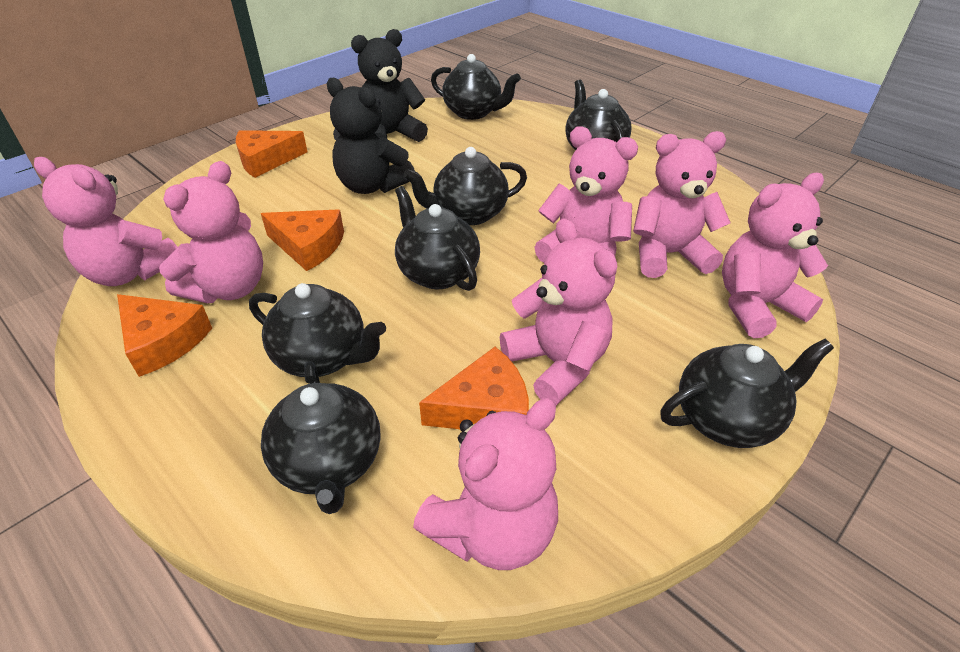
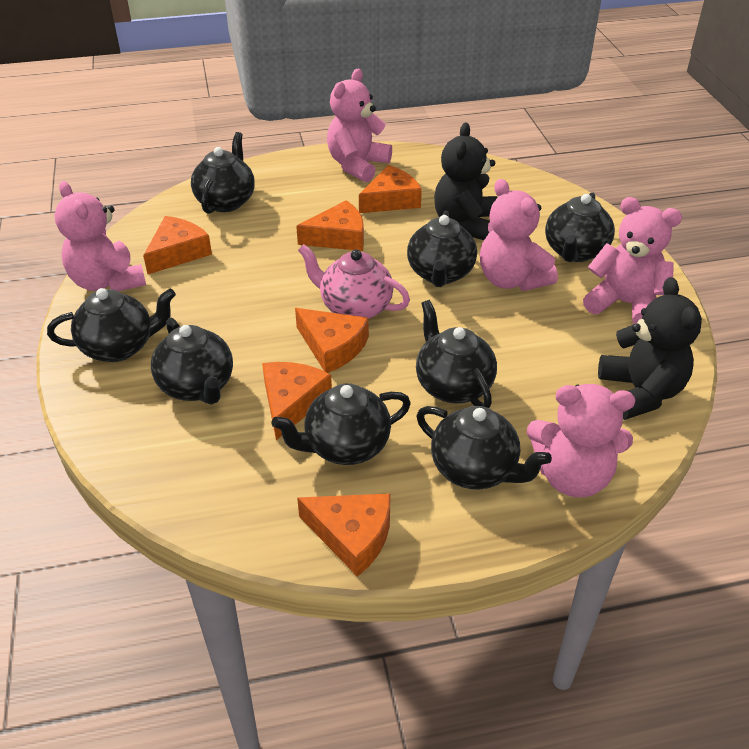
black teapot: 7 -> 8
orange cheese: 4 -> 6
pink teapot: 0 -> 1
pink teddy bear: 7 -> 5

